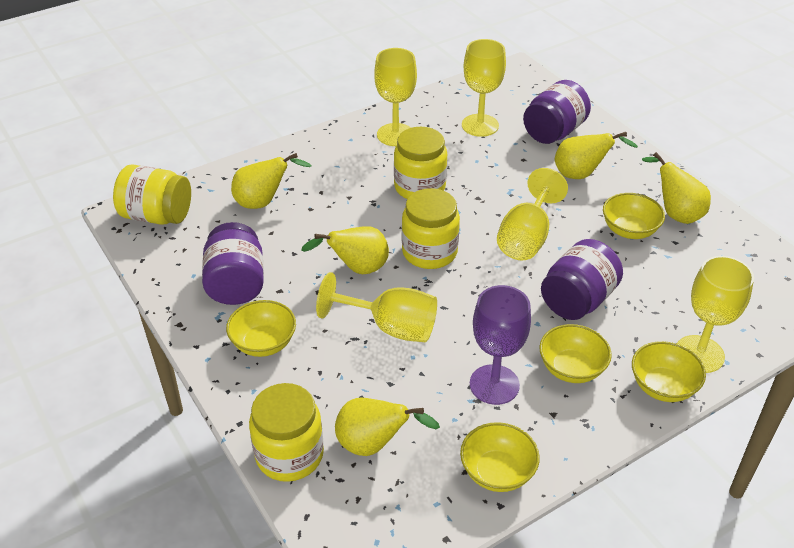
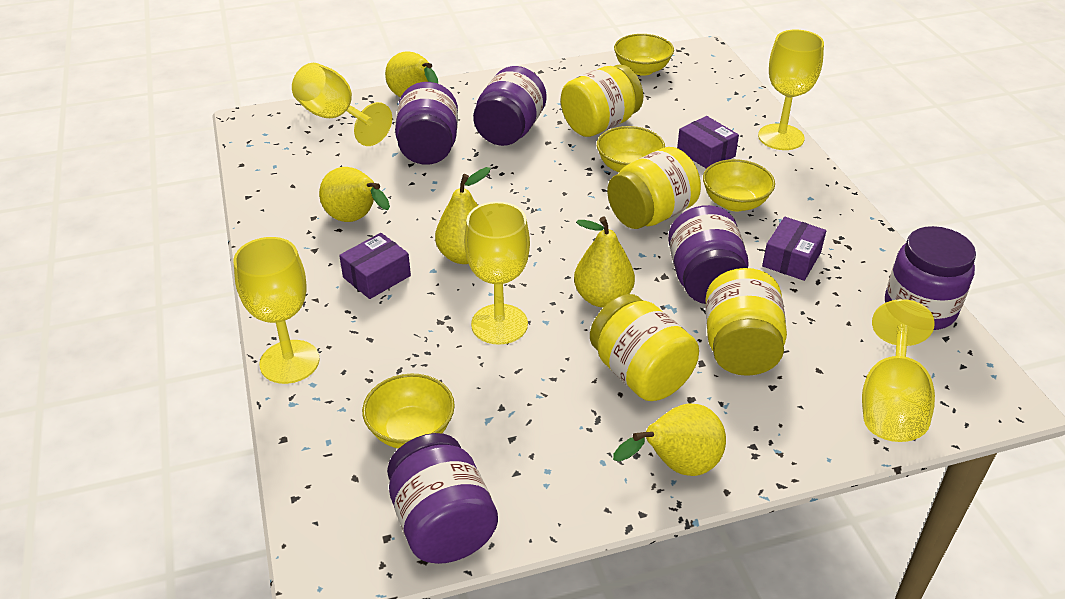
purple box: 0 -> 3
purple goblet: 1 -> 0
purple jar: 3 -> 5
yellow bowl: 5 -> 4

